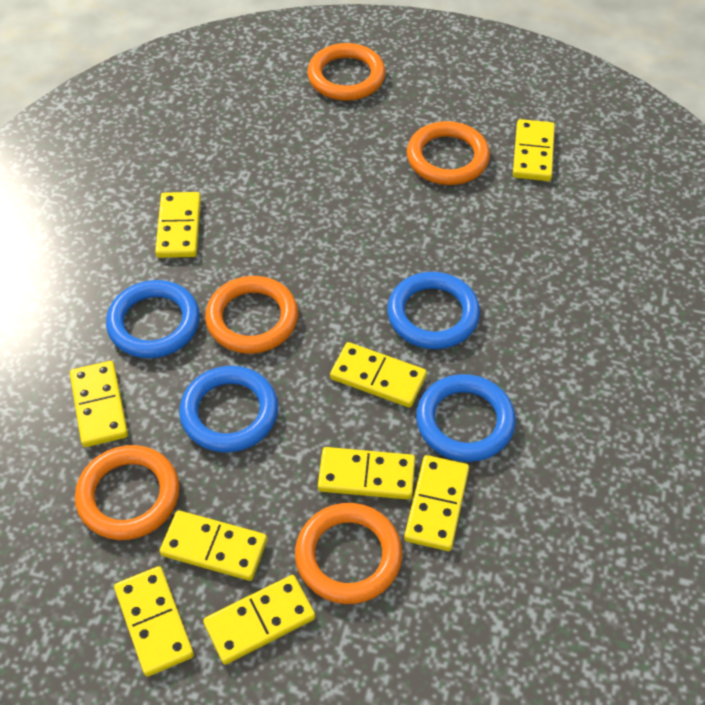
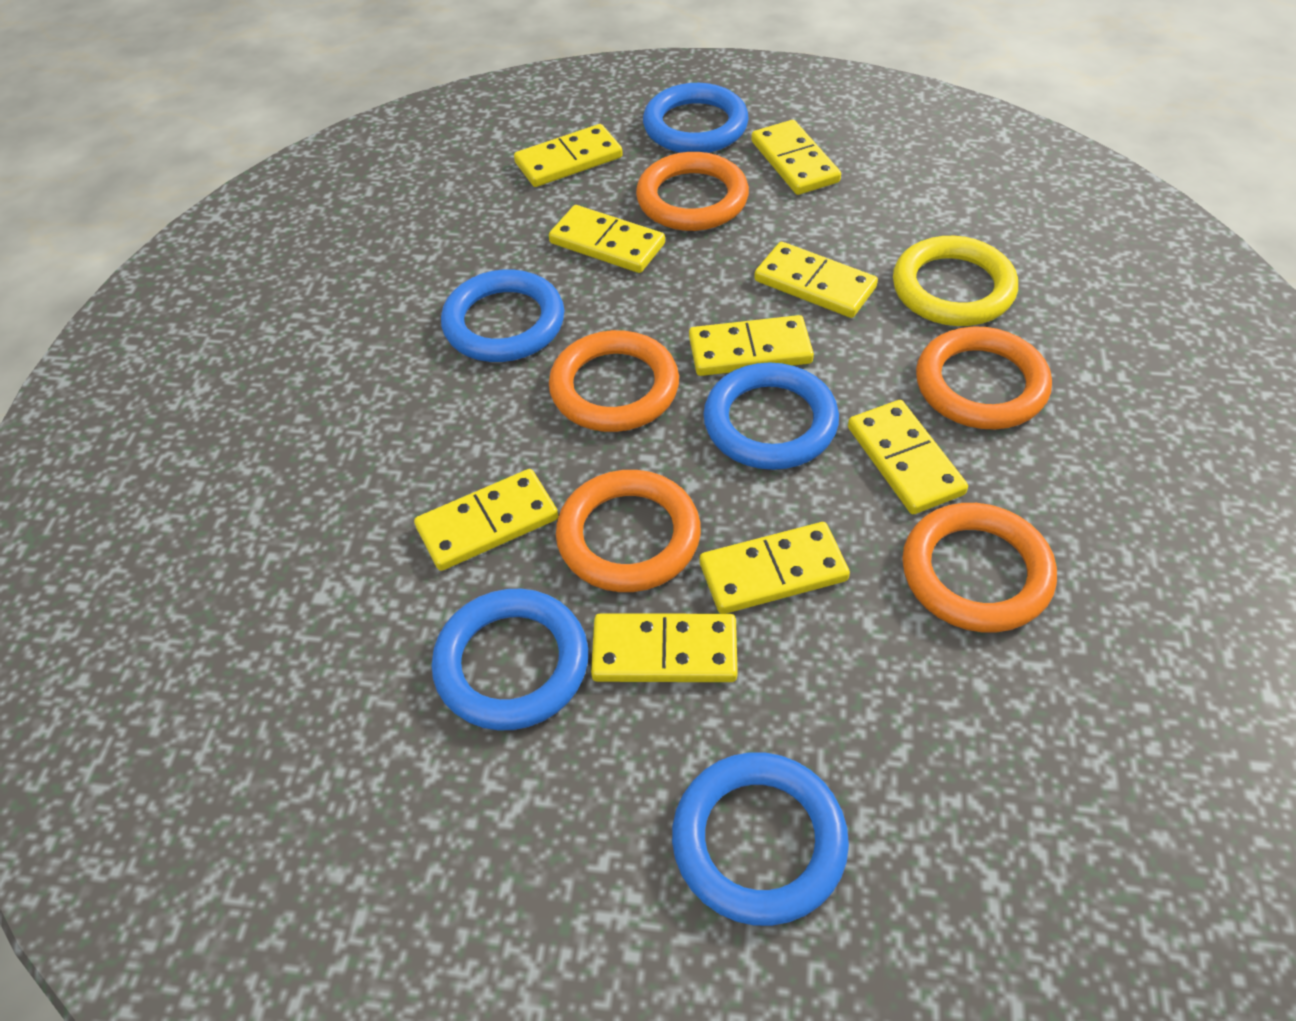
blue ring: 4 -> 5
yellow ring: 0 -> 1

